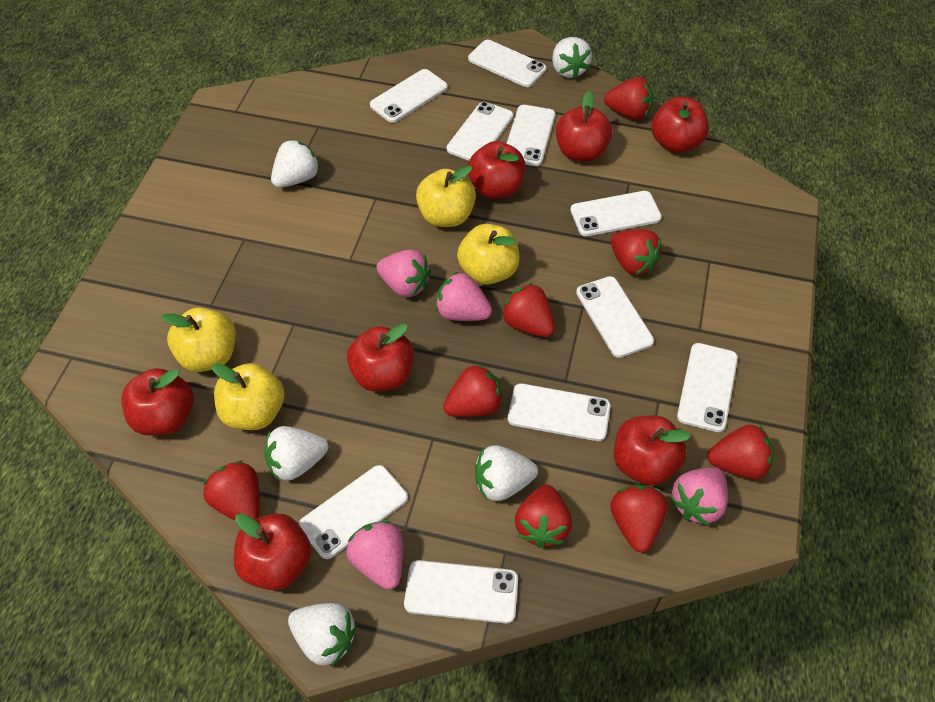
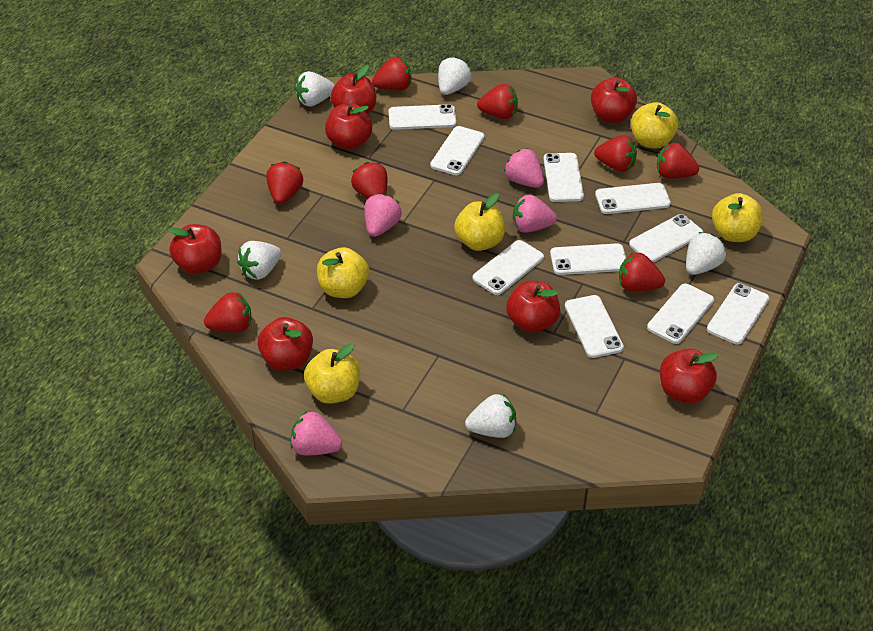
yellow apple: 4 -> 5

